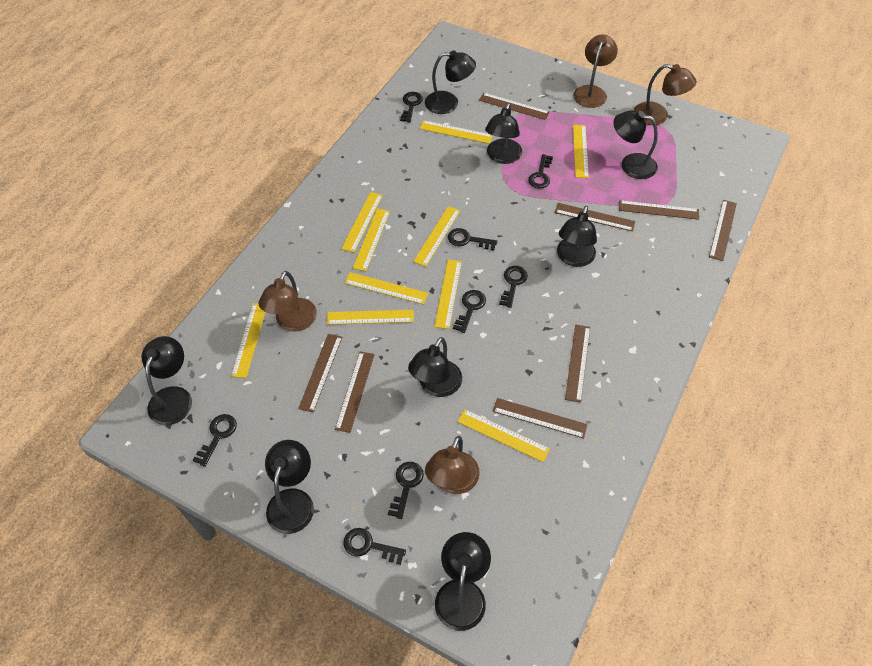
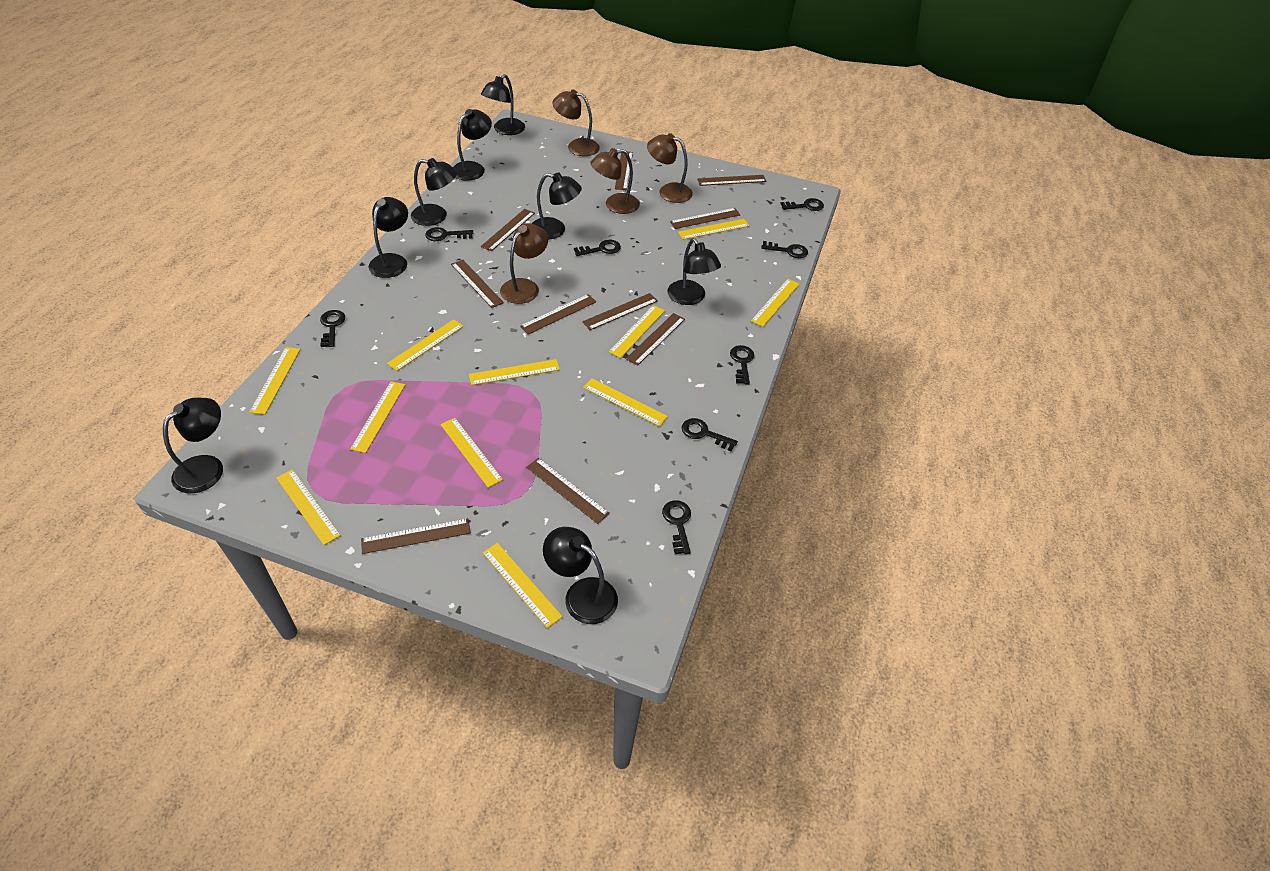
brown ruler: 8 -> 10
yellow ruler: 10 -> 11

